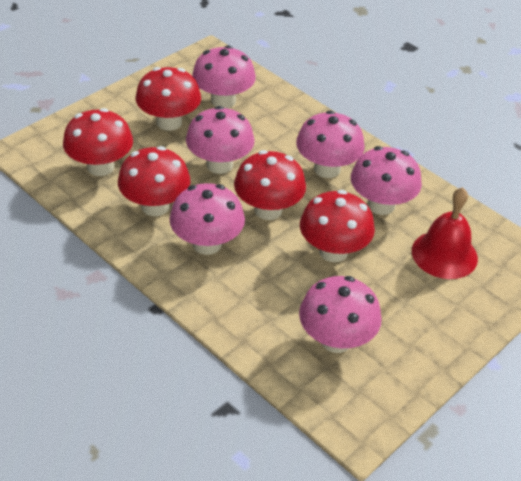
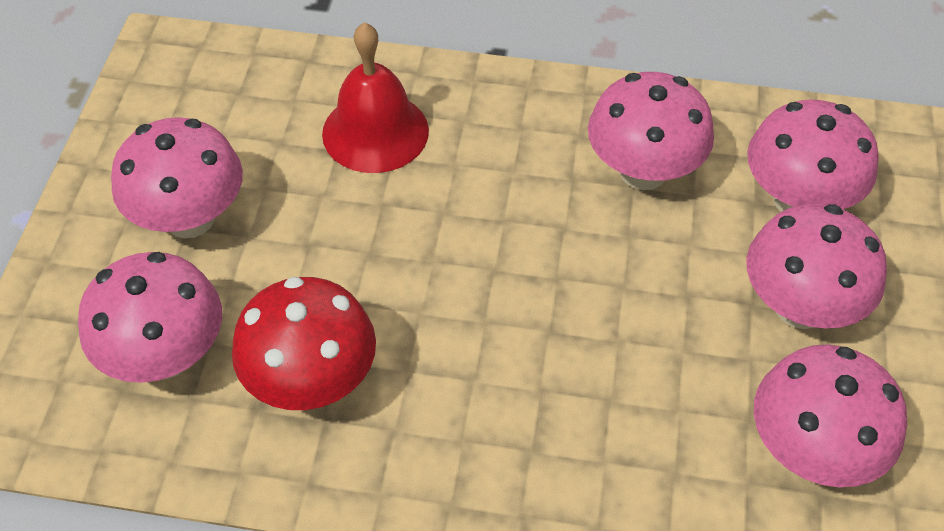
red mushroom: 5 -> 1

